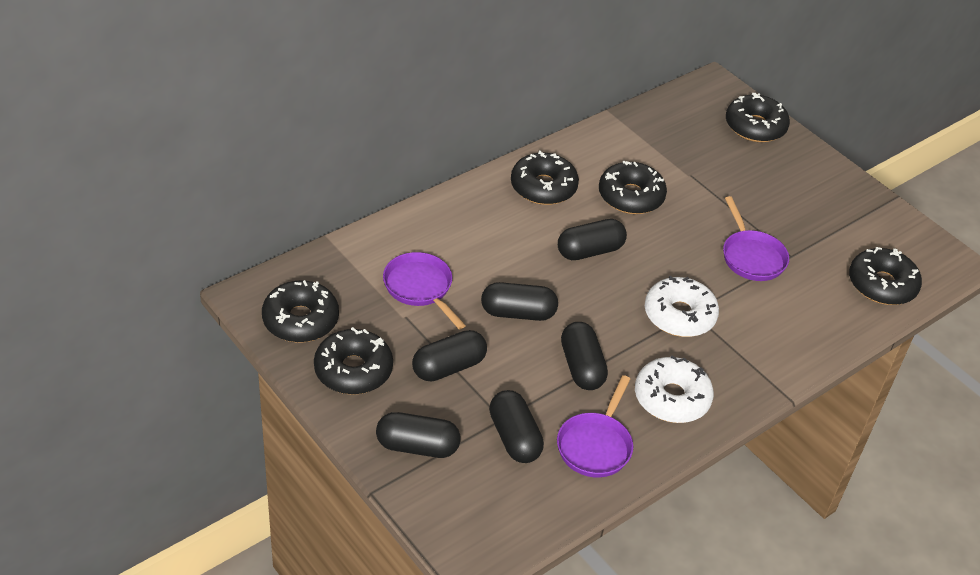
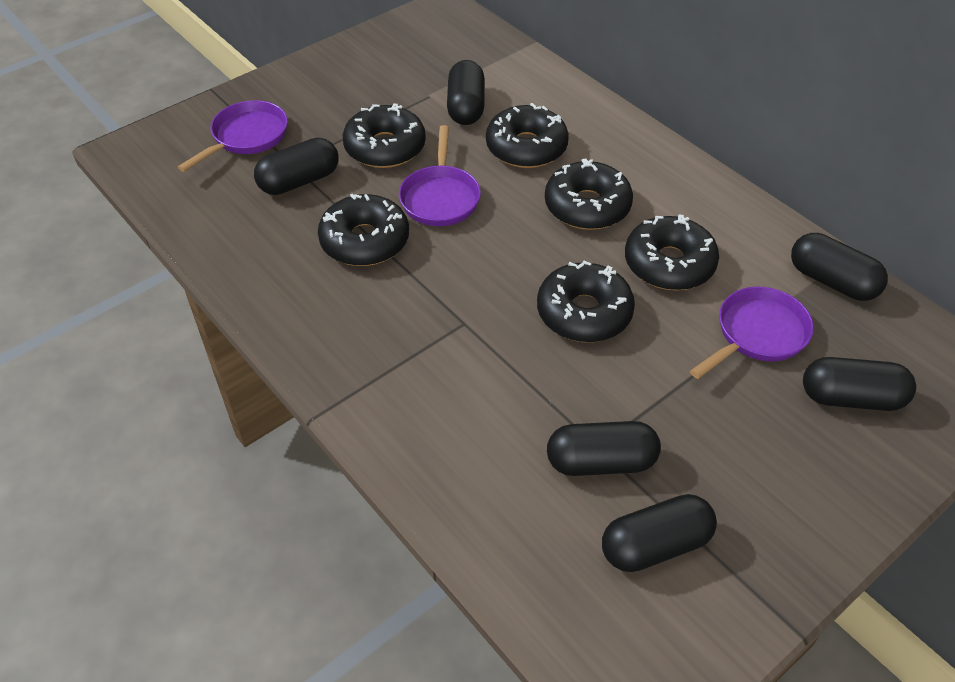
white donut: 2 -> 0

